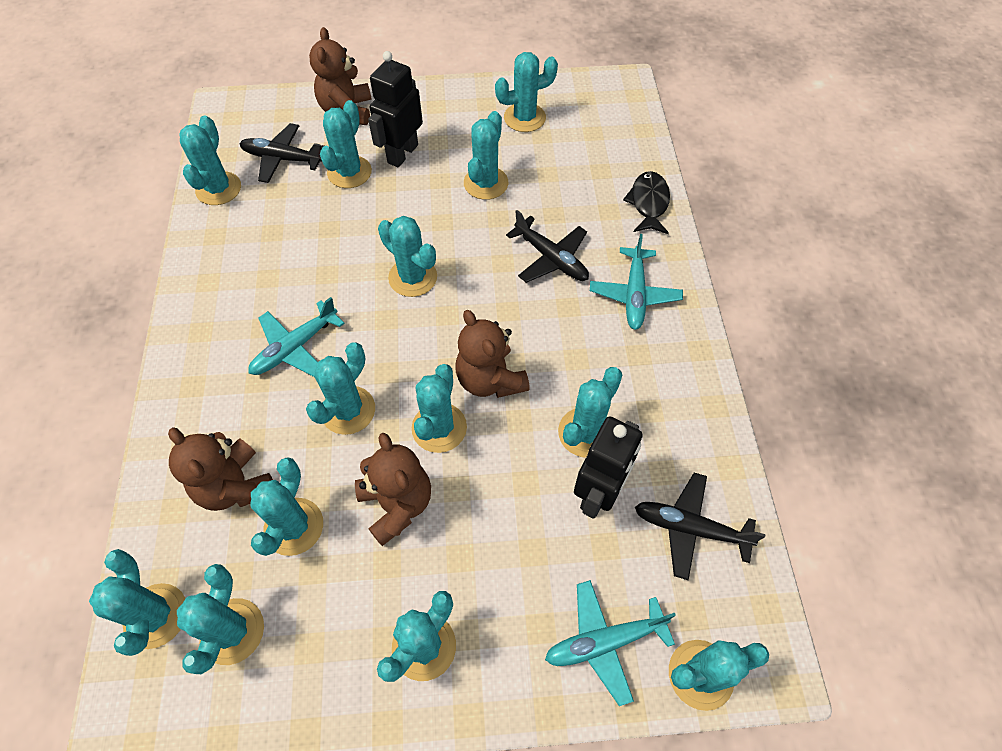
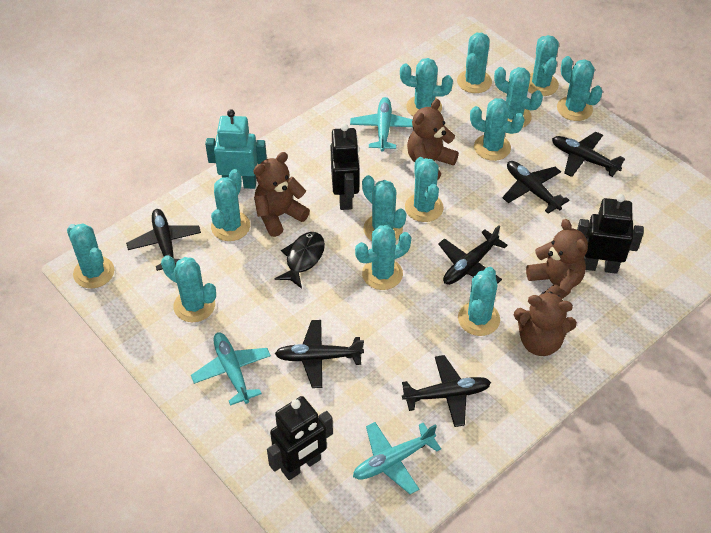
black plane: 3 -> 6
black robot: 2 -> 3
turquoise robot: 0 -> 1

